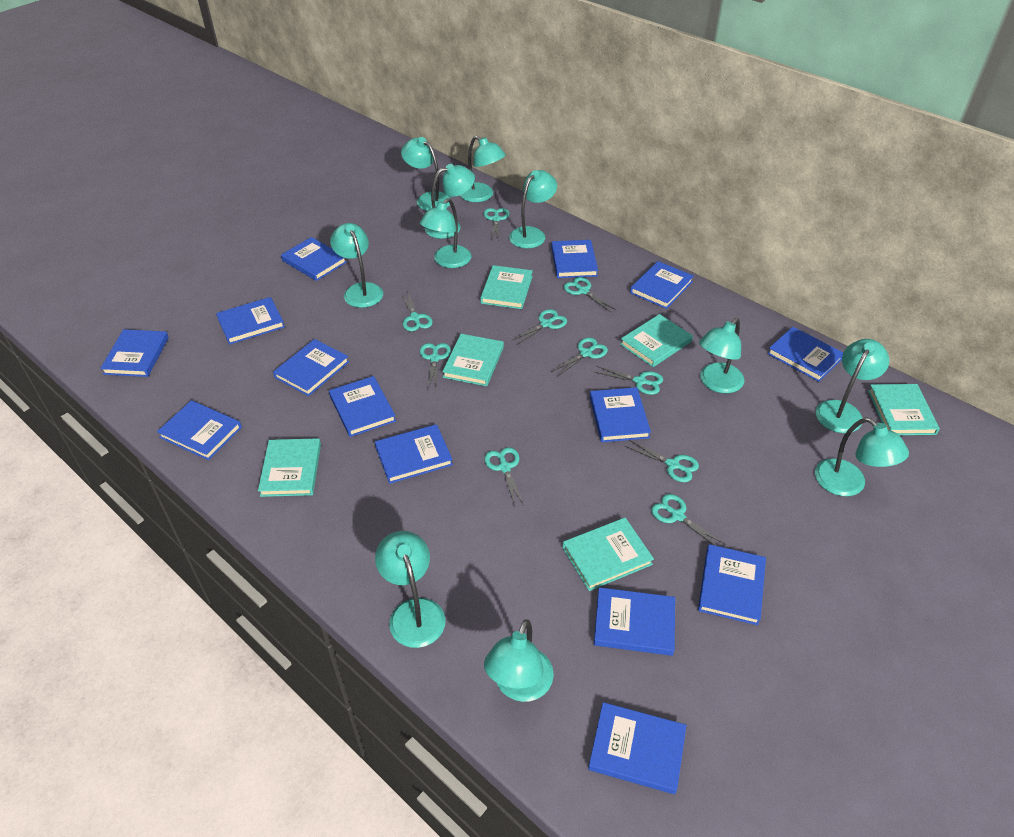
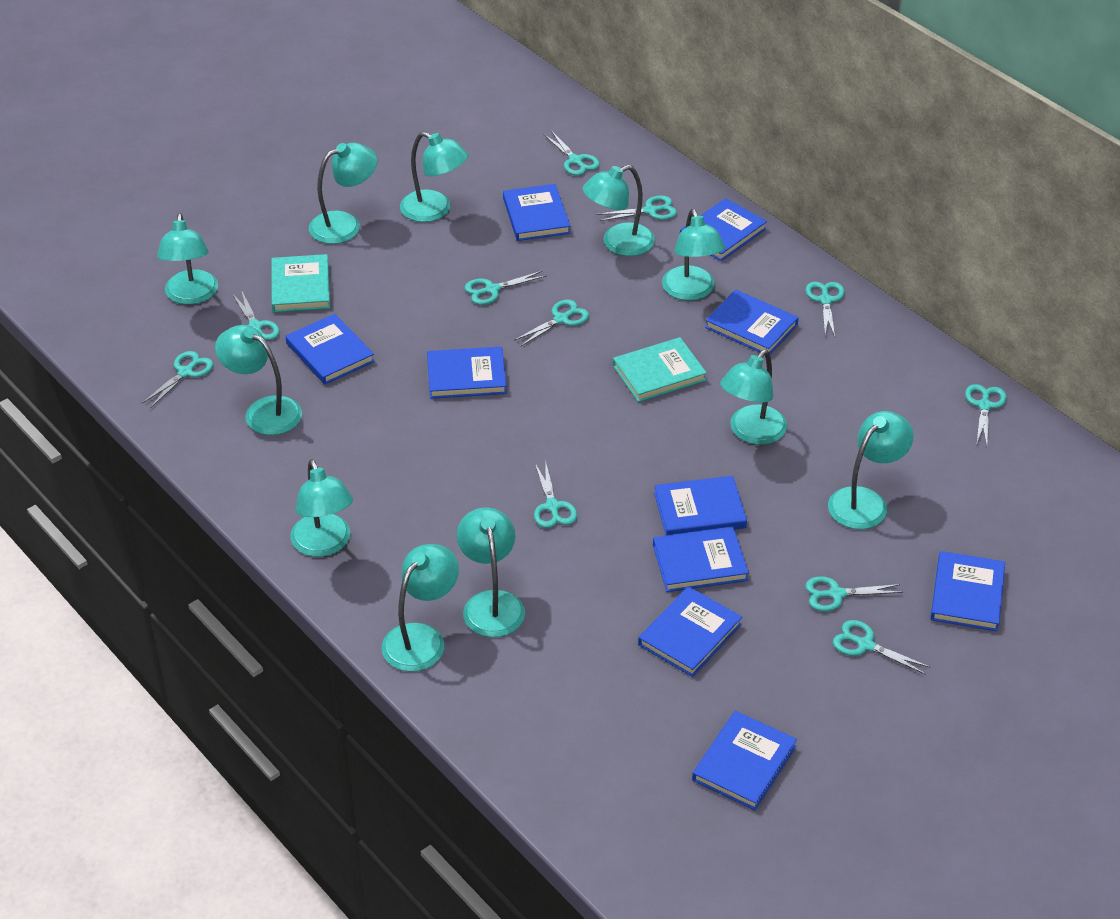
blue book: 14 -> 10
turquoise book: 6 -> 2
turquoise scissors: 10 -> 11

